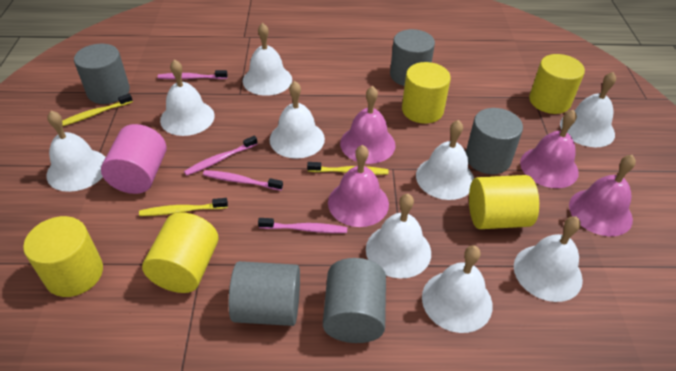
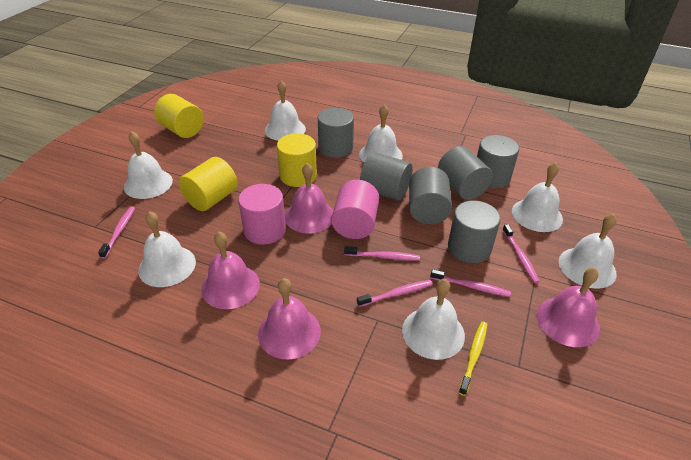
grey cylinder: 5 -> 6
pink cylinder: 1 -> 2
pink toothbrush: 4 -> 5
white bell: 9 -> 7
yellow cylinder: 5 -> 3
yellow toothbrush: 3 -> 1

